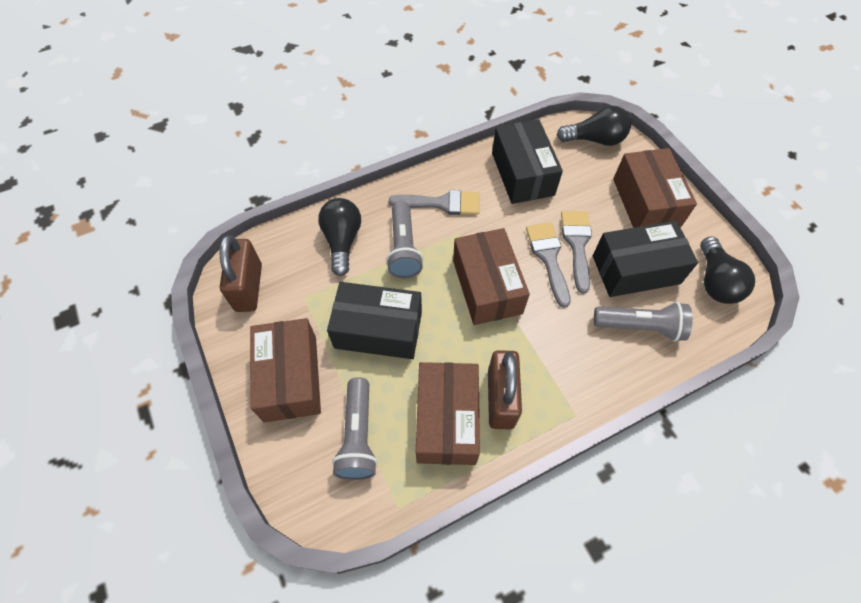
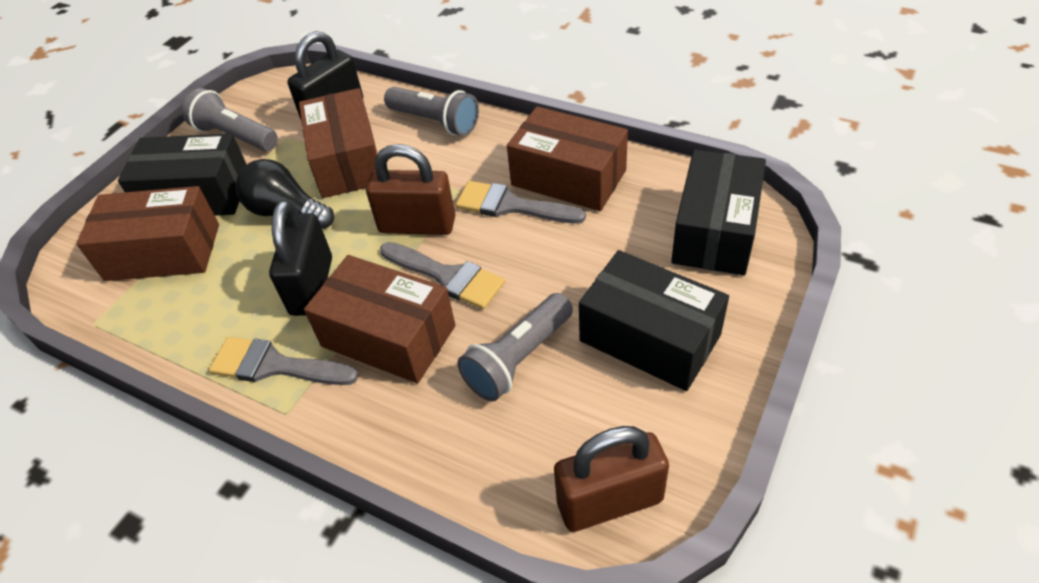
black light bulb: 3 -> 1
black padlock: 0 -> 2

